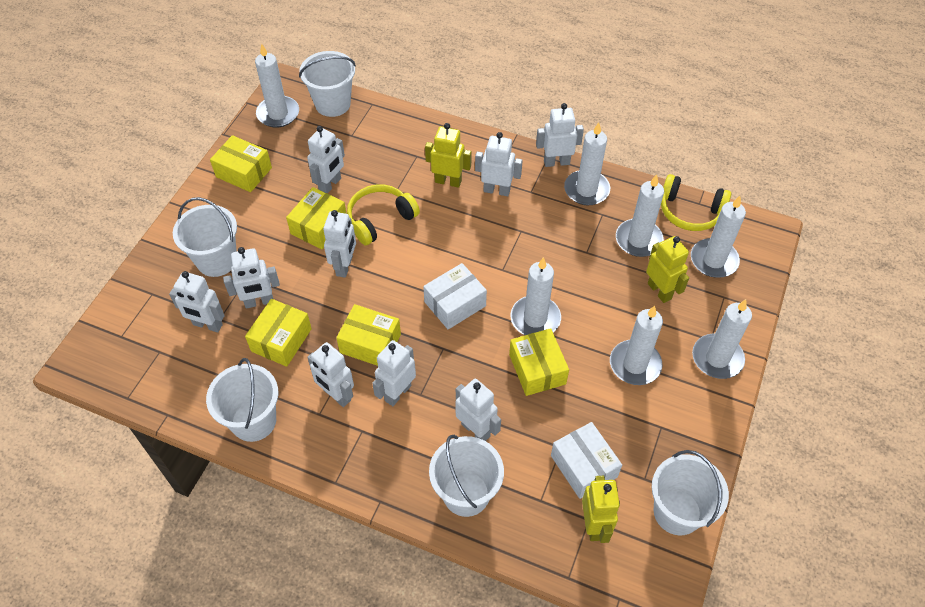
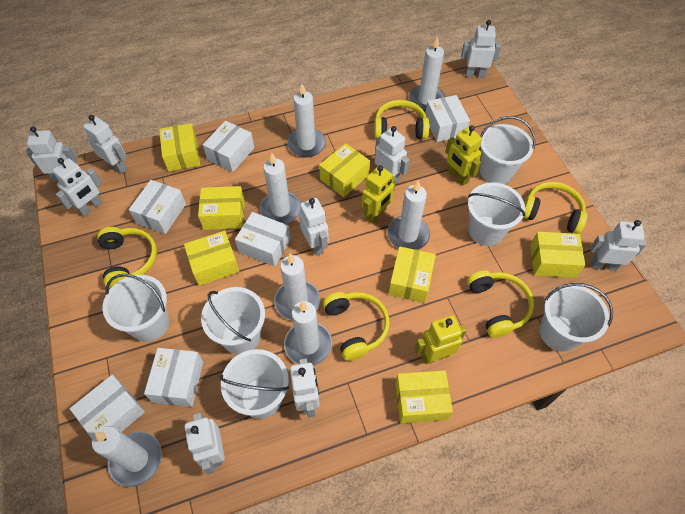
white box: 2 -> 6
white bucket: 5 -> 6
yellow box: 5 -> 7
yellow headphones: 2 -> 5

